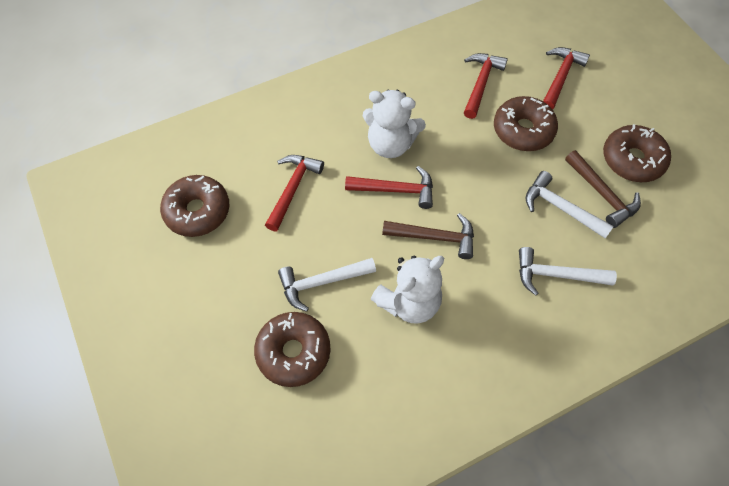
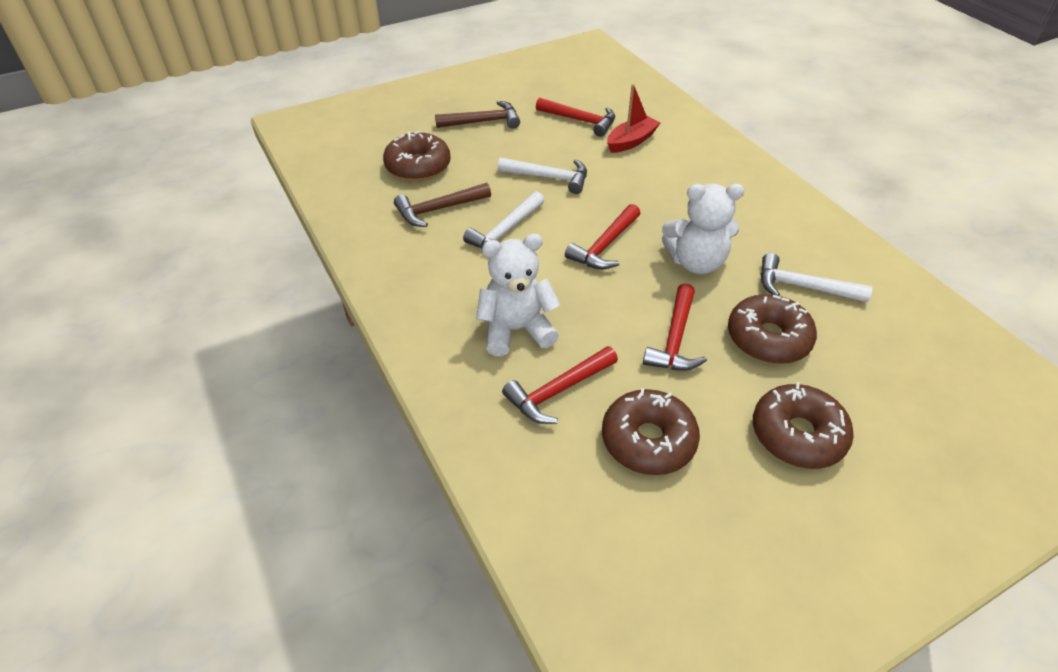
red boat: 0 -> 1

